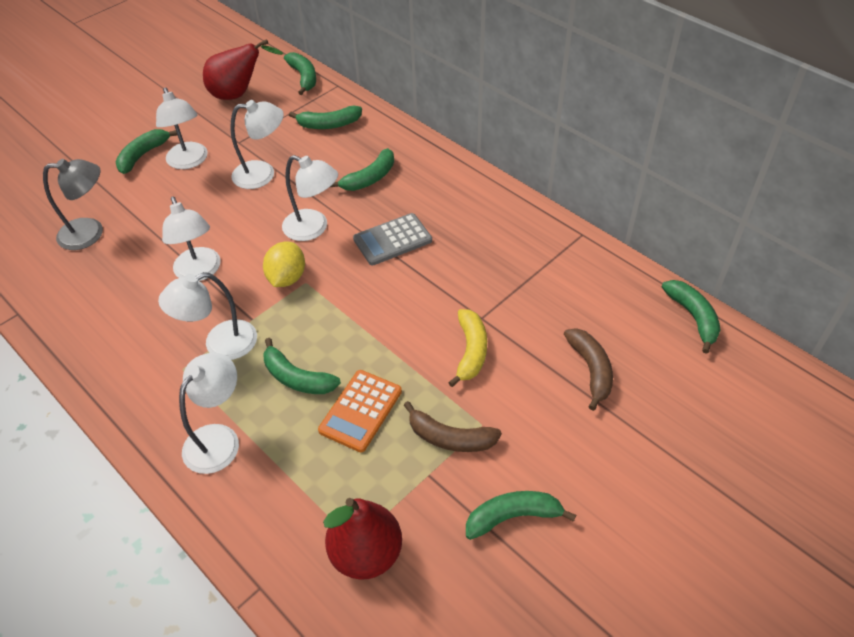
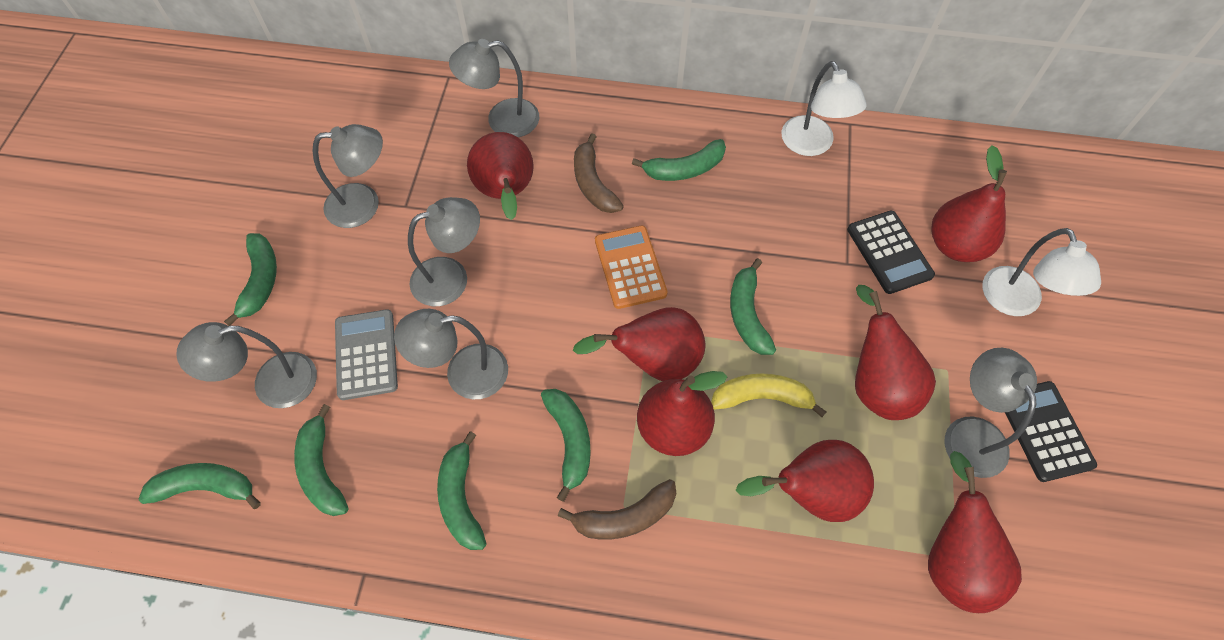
black calculator: 0 -> 2
grey lamp: 1 -> 6
red pear: 2 -> 7
white lamp: 6 -> 2
yellow lemon: 1 -> 0

